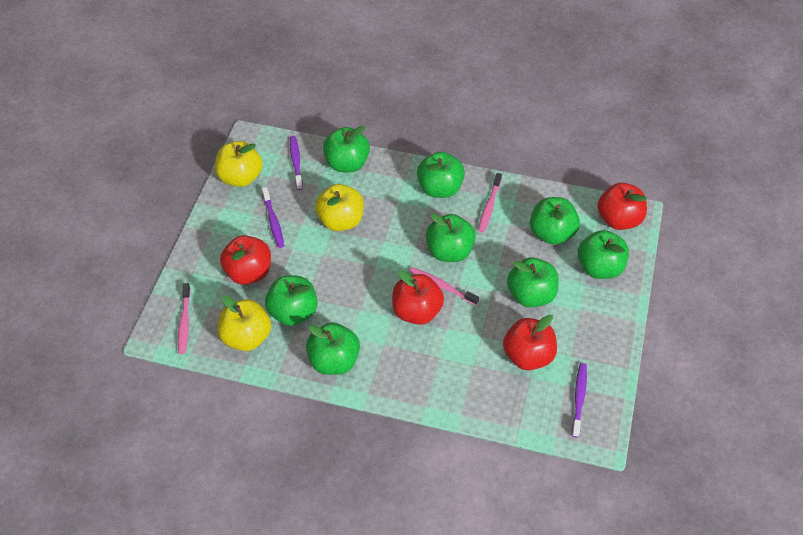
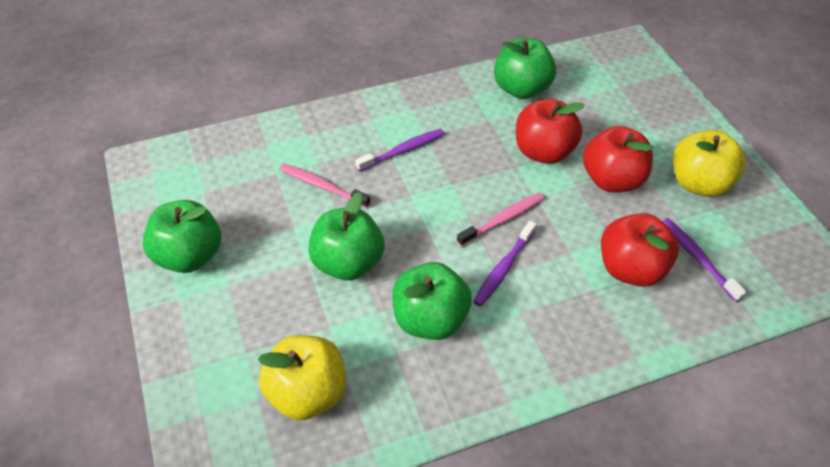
green apple: 8 -> 4
pink toothbrush: 3 -> 2
red apple: 4 -> 3
yellow apple: 3 -> 2

